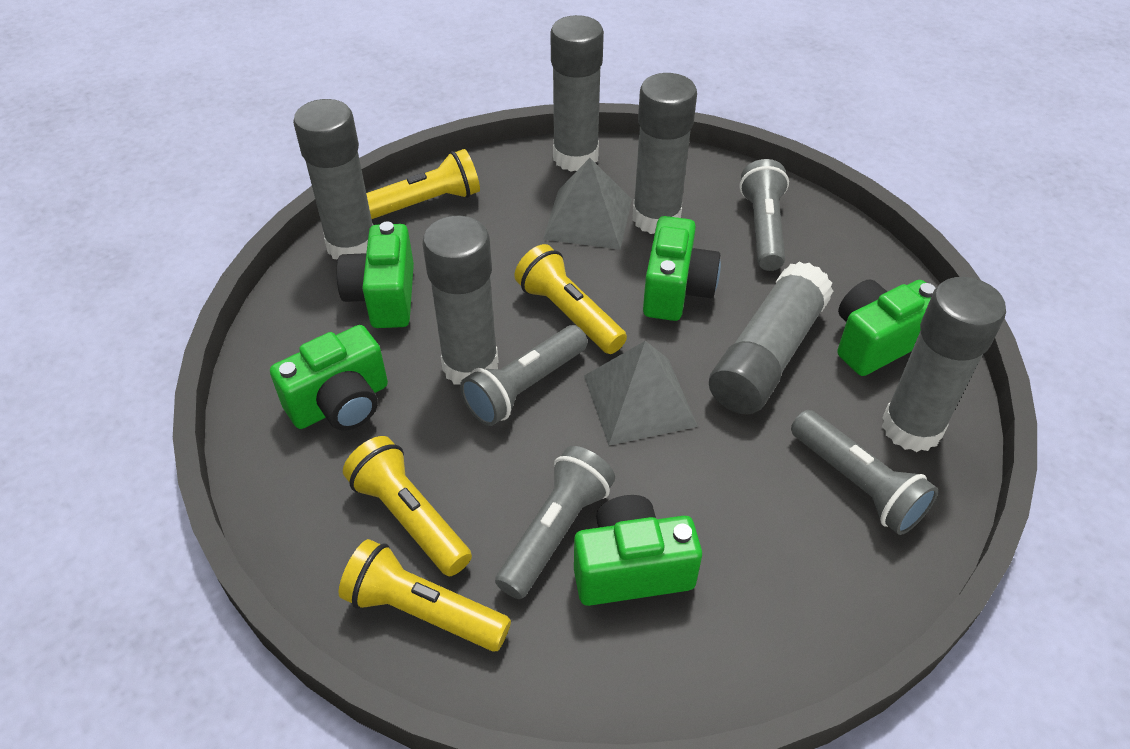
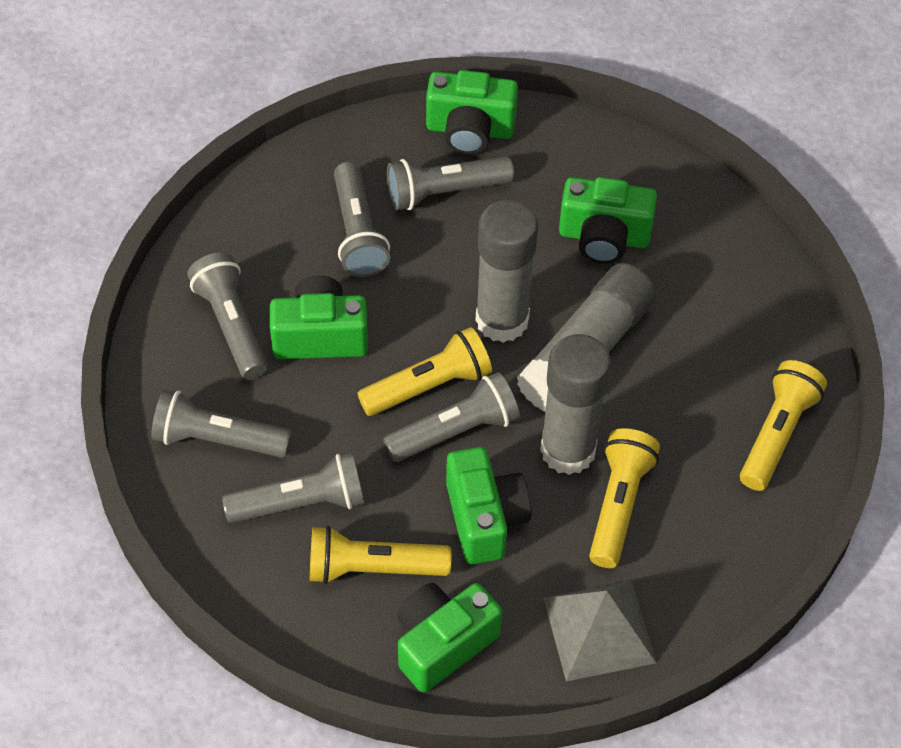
grey flashlight: 4 -> 6
grey glue stick: 6 -> 3
grey pyramid: 2 -> 1

